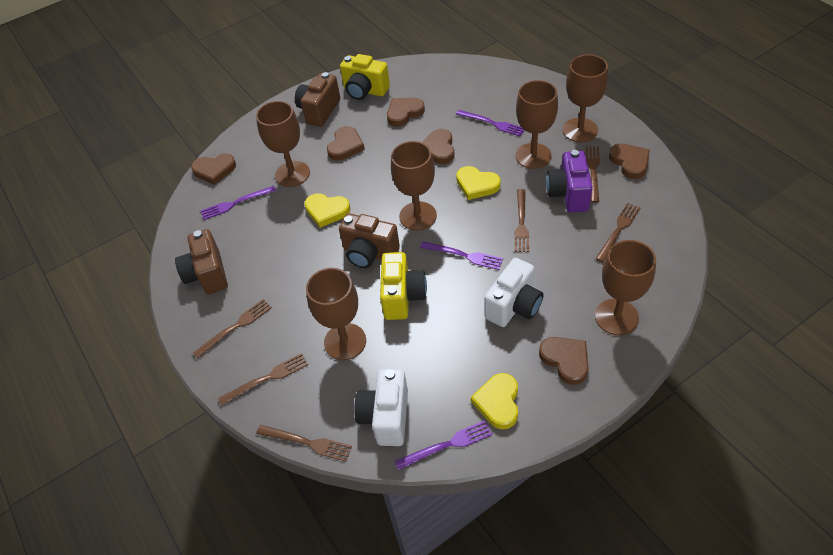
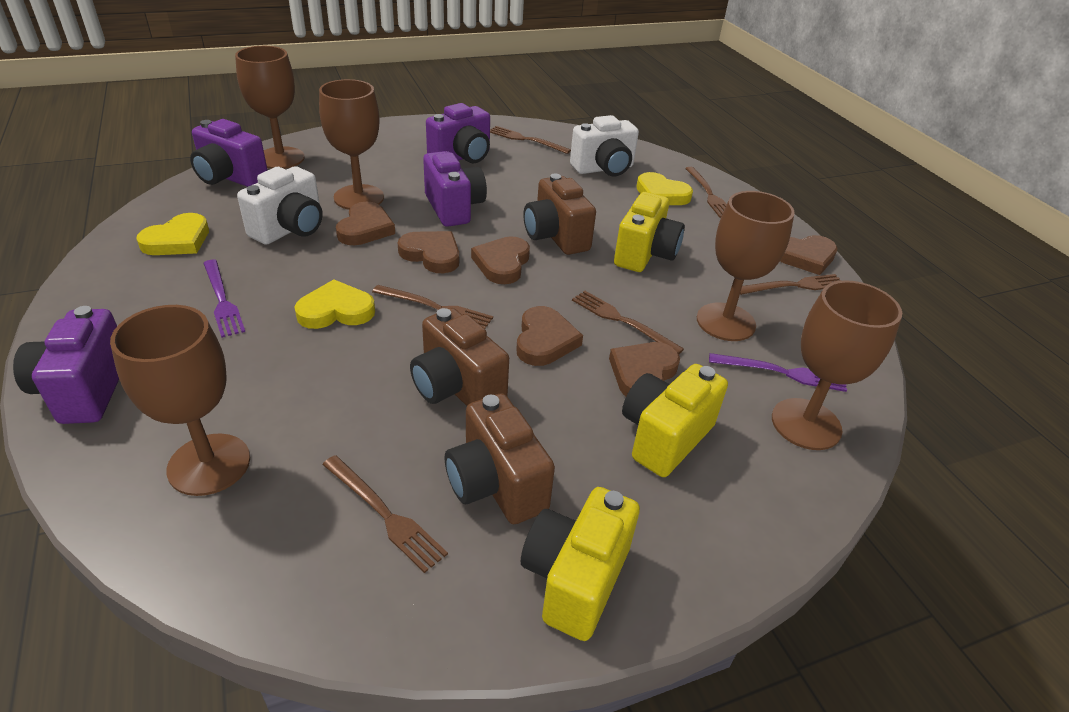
brown goblet: 6 -> 5
purple camera: 1 -> 4
purple fork: 4 -> 2
yellow camera: 2 -> 3

